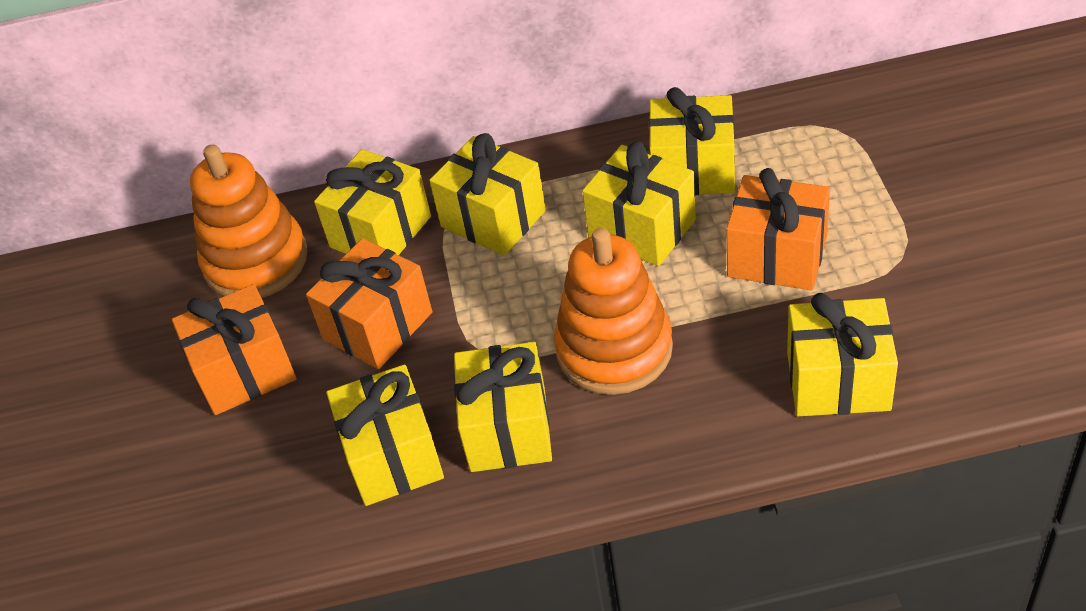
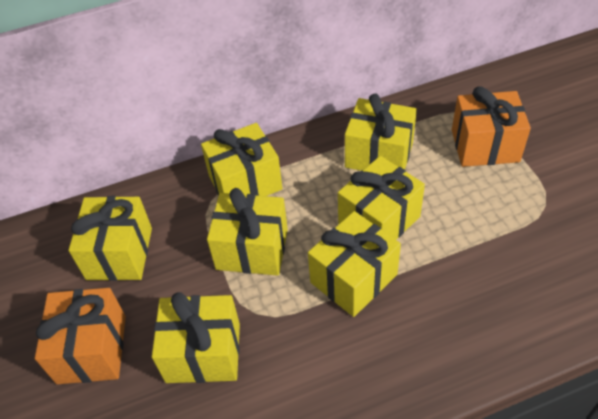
orange gift: 3 -> 2
orange stacking toy: 2 -> 0

